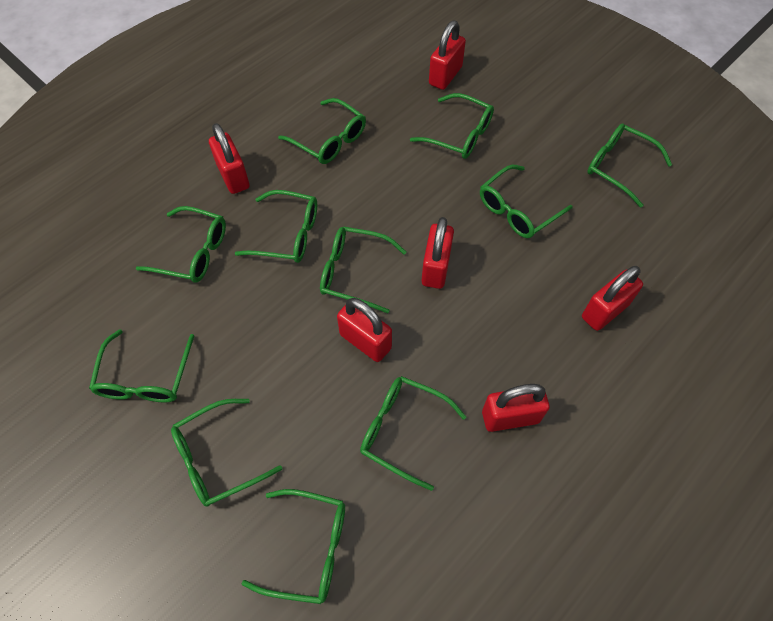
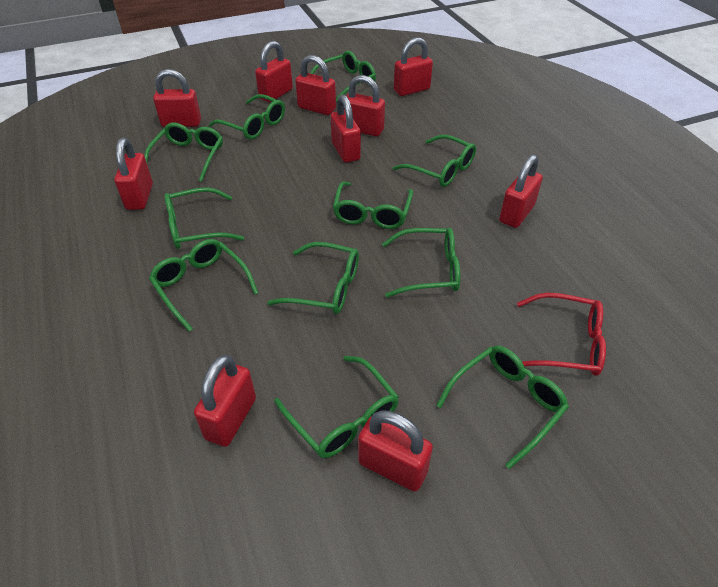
red glasses: 0 -> 1
red padlock: 6 -> 10

